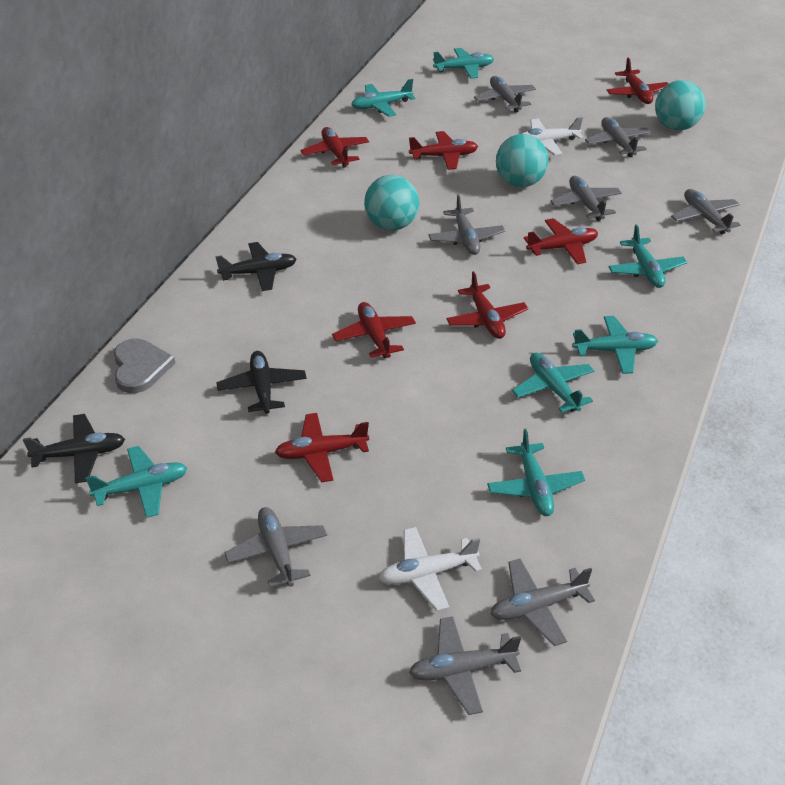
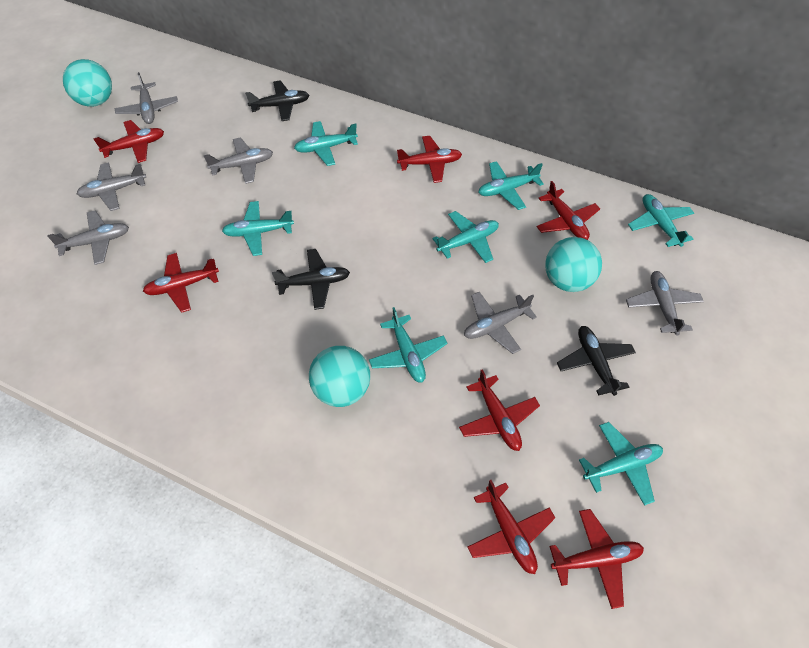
grey heart: 1 -> 0
grey plane: 8 -> 6
white plane: 2 -> 0

